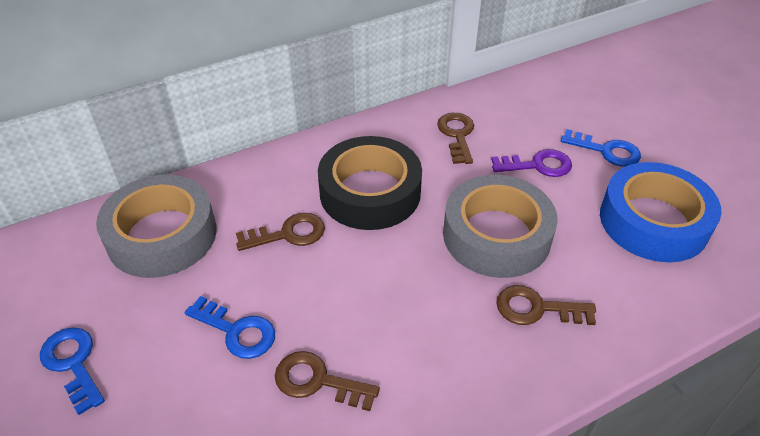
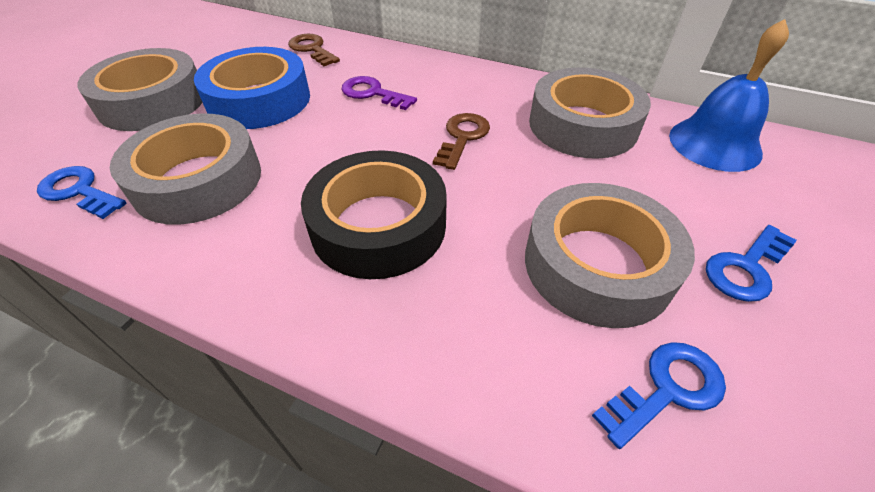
blue bell: 0 -> 1
brown key: 4 -> 2
grey tape: 2 -> 4

